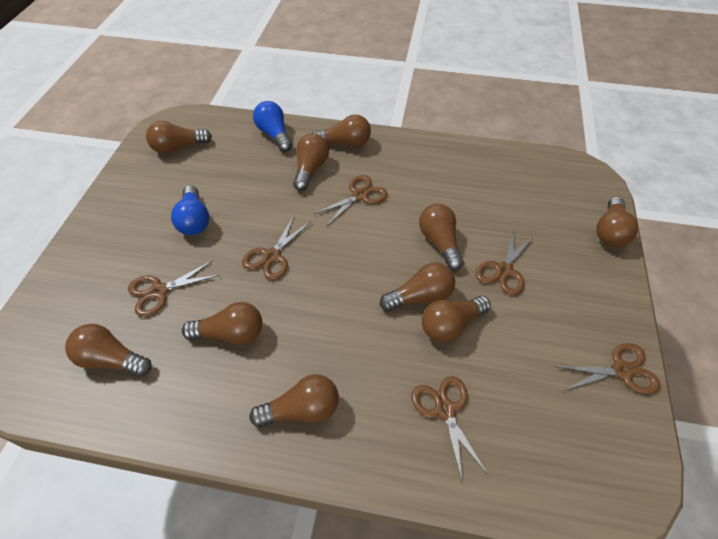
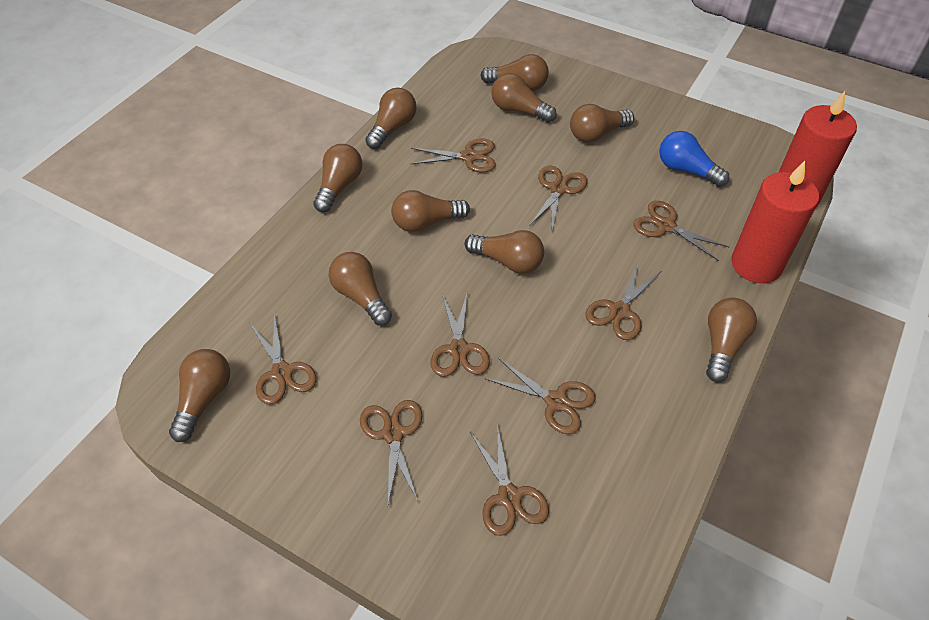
blue light bulb: 2 -> 1
brown scissors: 6 -> 9
red candle: 0 -> 2

